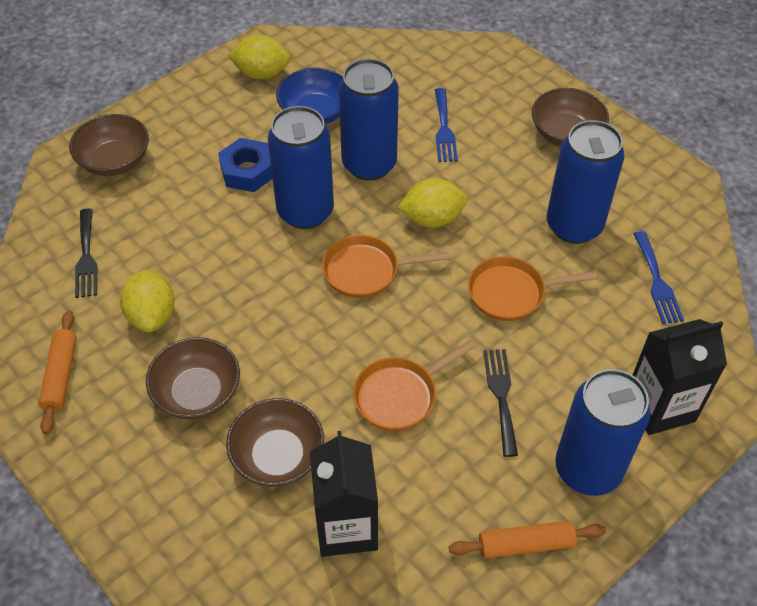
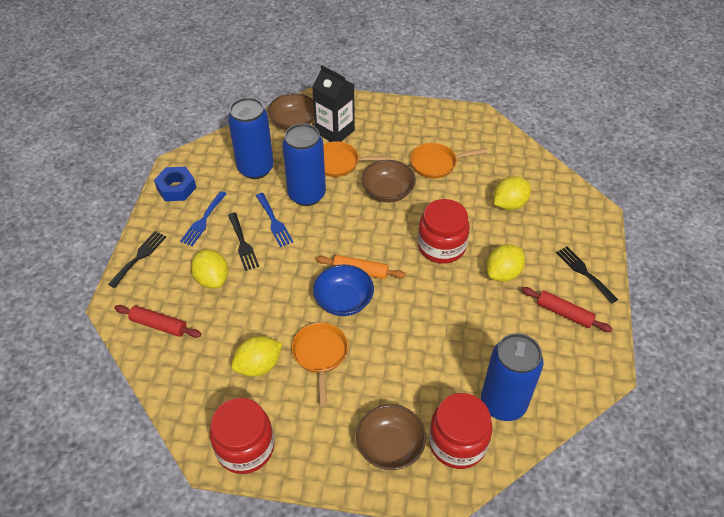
black carton: 2 -> 1
black fork: 2 -> 3
blue can: 4 -> 3
brown bowl: 4 -> 3
orange rolling pin: 2 -> 1
red jar: 0 -> 3
red rolling pin: 0 -> 2
yellow lemon: 3 -> 4

